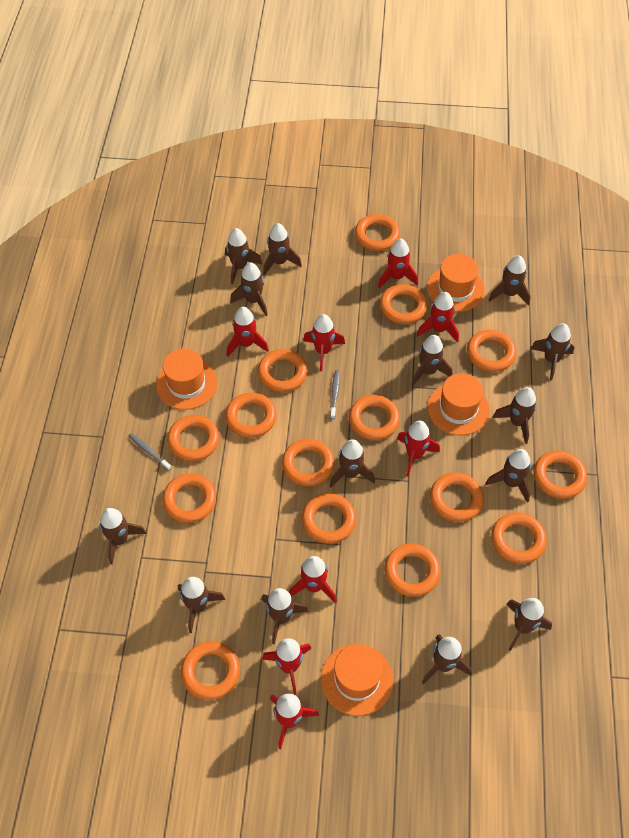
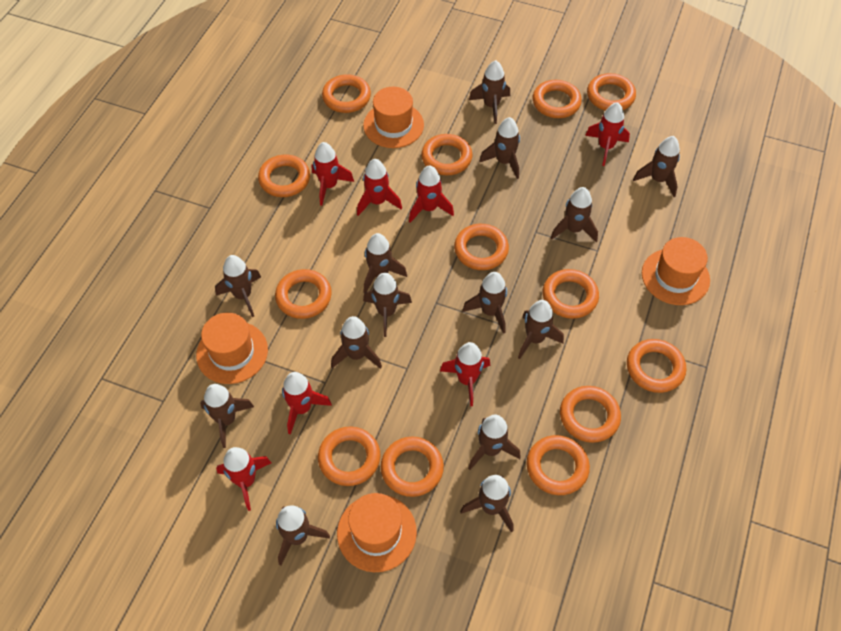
grey toothbrush: 2 -> 0
orange ring: 15 -> 13
red rocket: 8 -> 7

